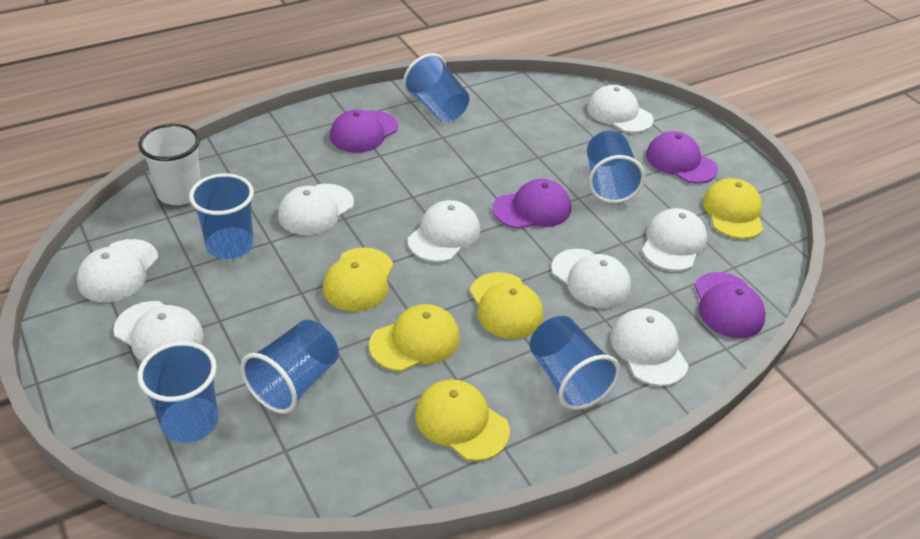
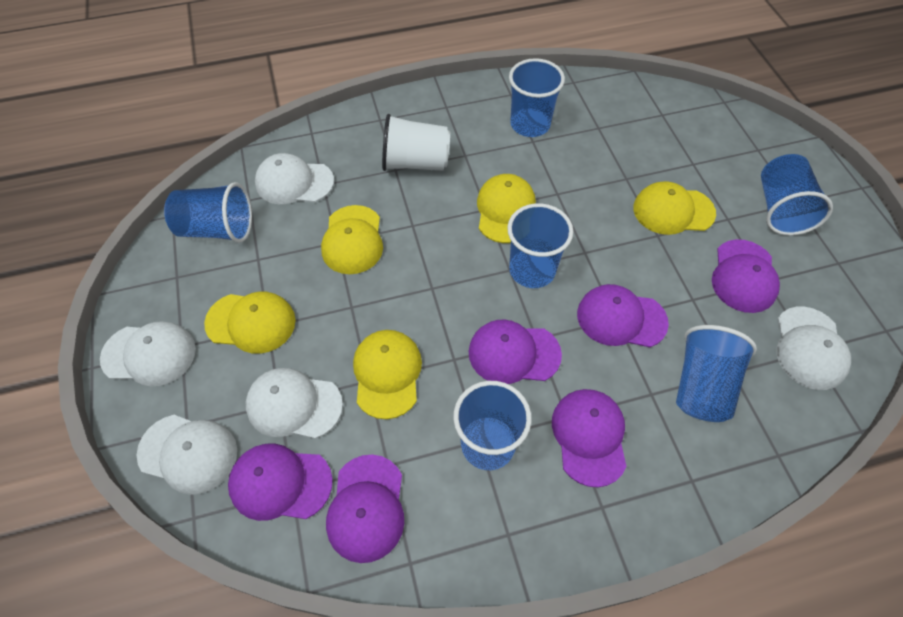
purple cap: 4 -> 6
white cap: 8 -> 5

